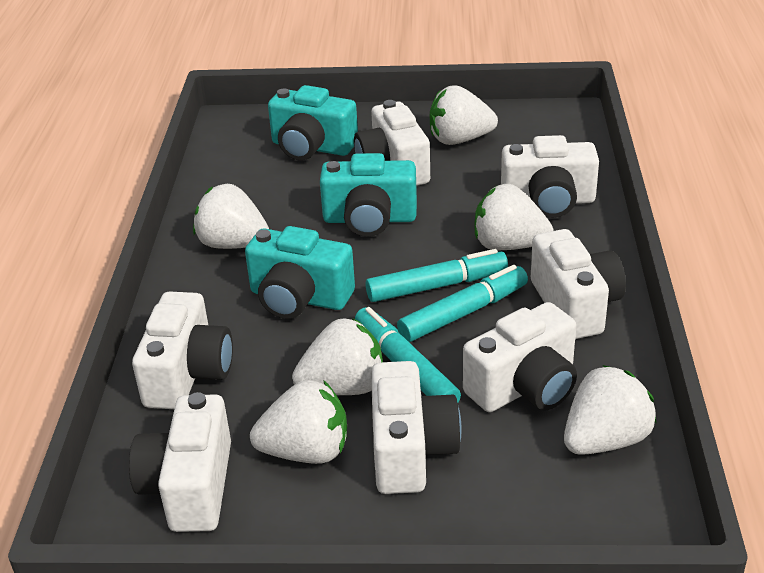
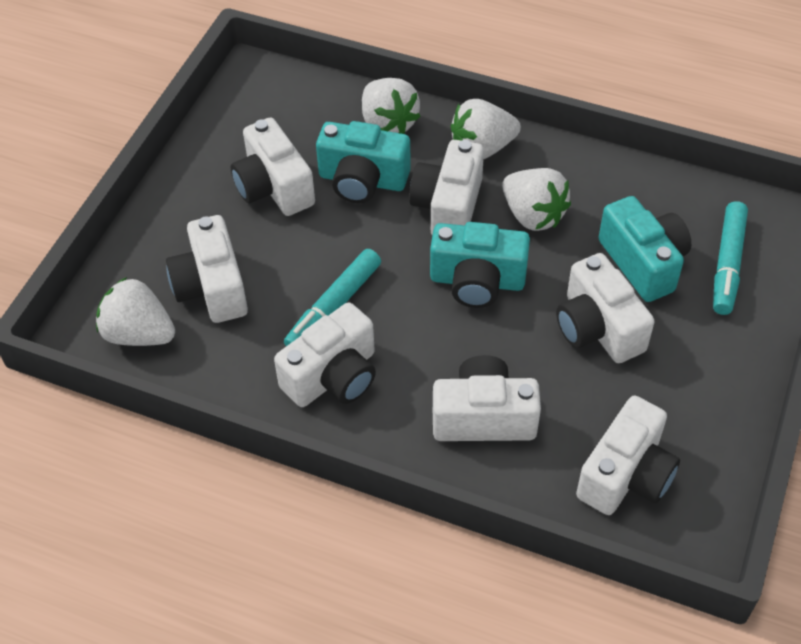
turquoise marker: 3 -> 2
white strawberry: 6 -> 4

